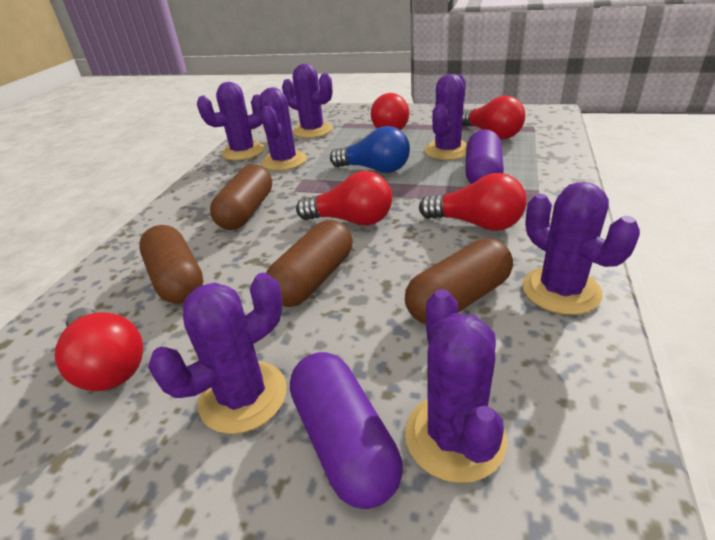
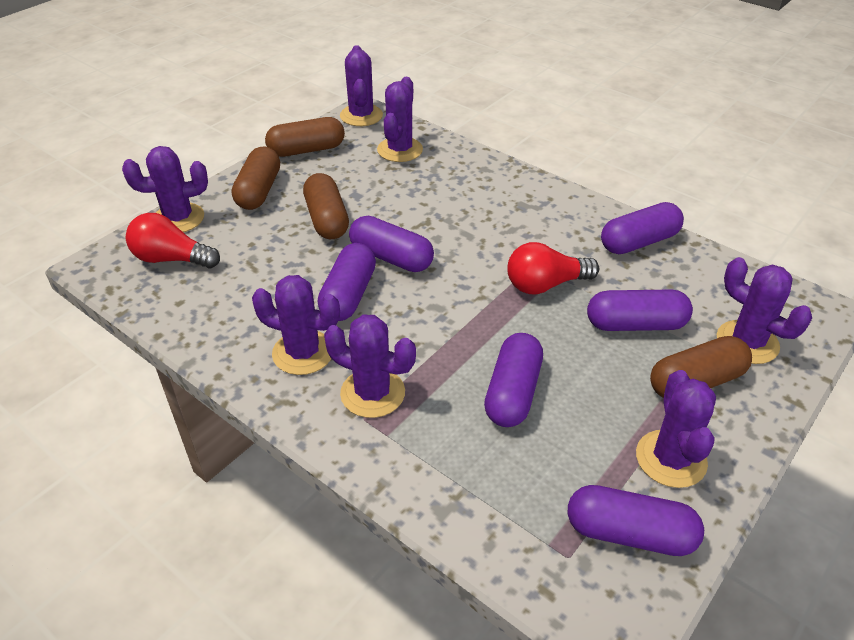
blue light bulb: 1 -> 0
purple capsule: 2 -> 6
red light bulb: 5 -> 2

